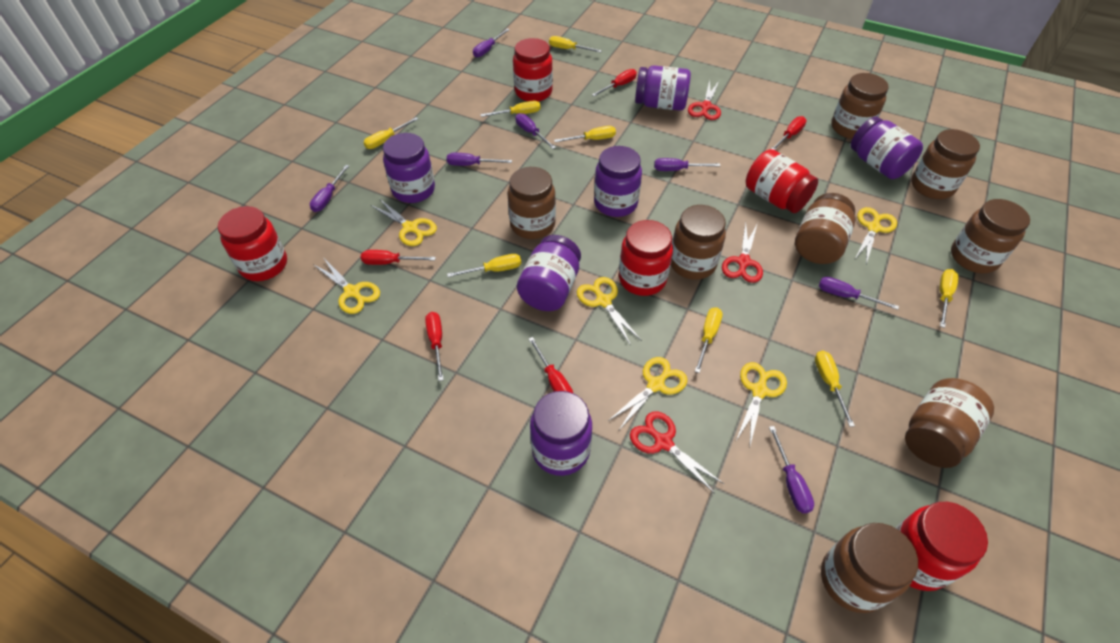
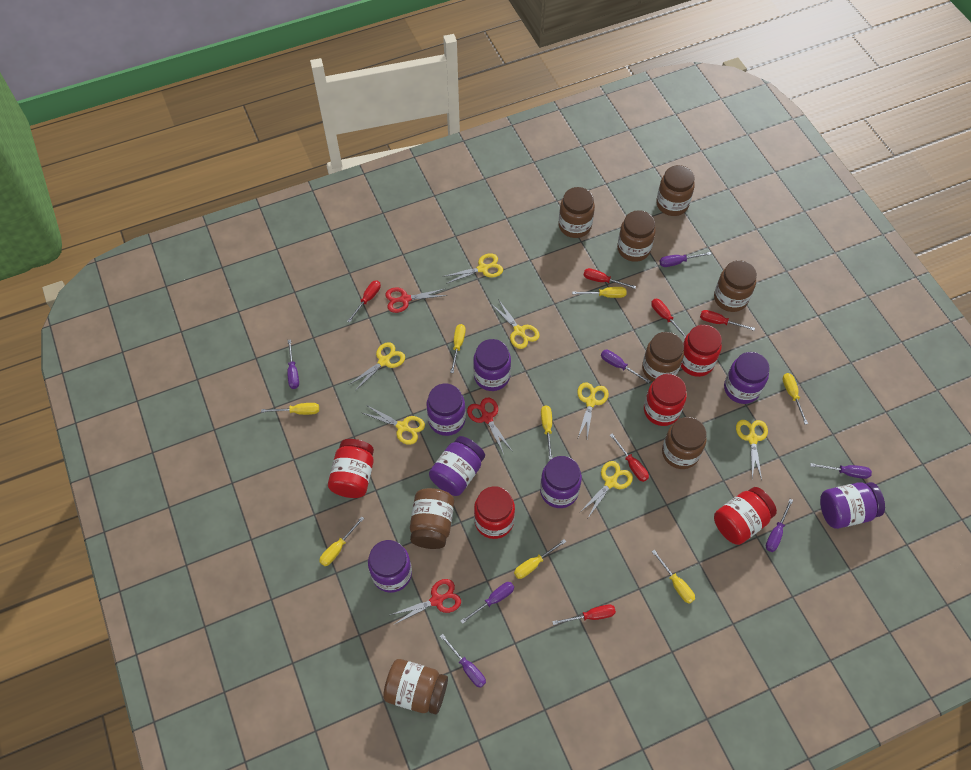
purple jar: 6 -> 7
red screwdriver: 5 -> 6
yellow scissors: 6 -> 7

